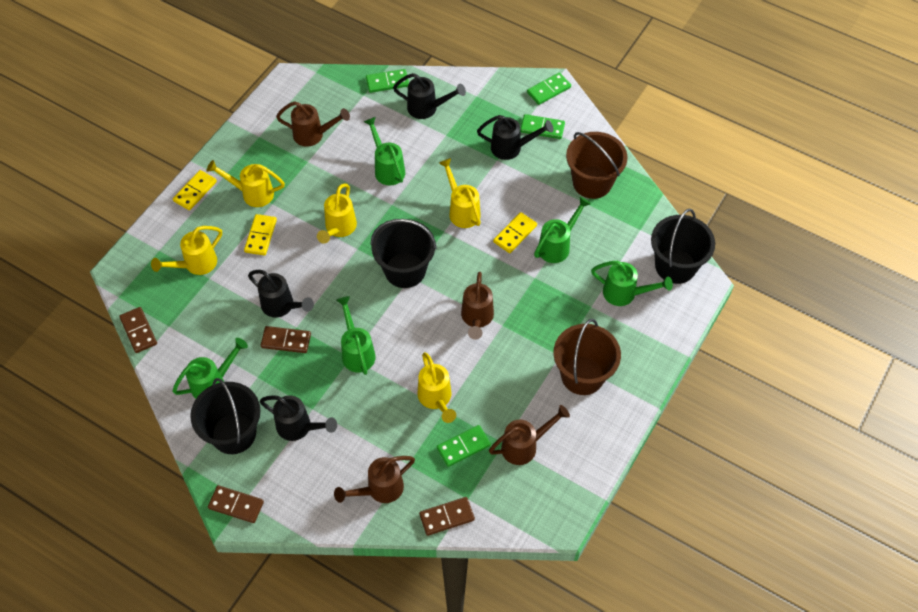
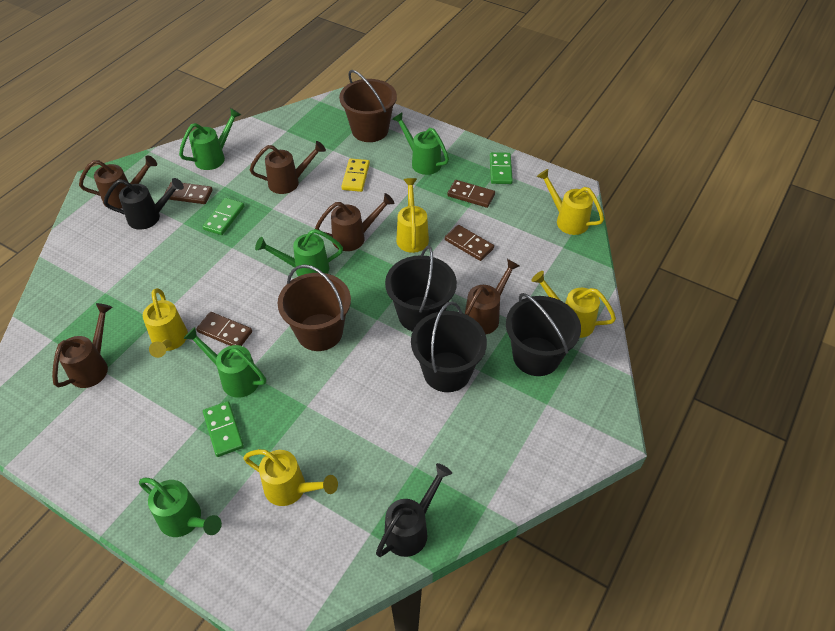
black watering can: 4 -> 2
brown watering can: 4 -> 5
green domino: 4 -> 3
yellow domino: 3 -> 1

